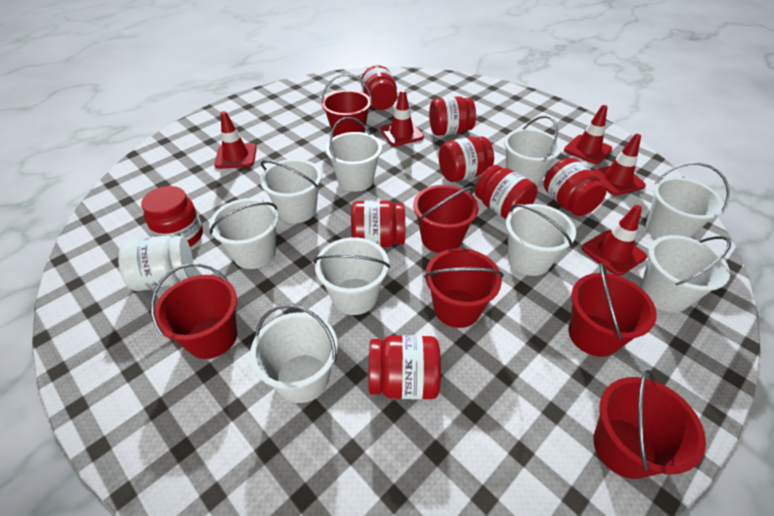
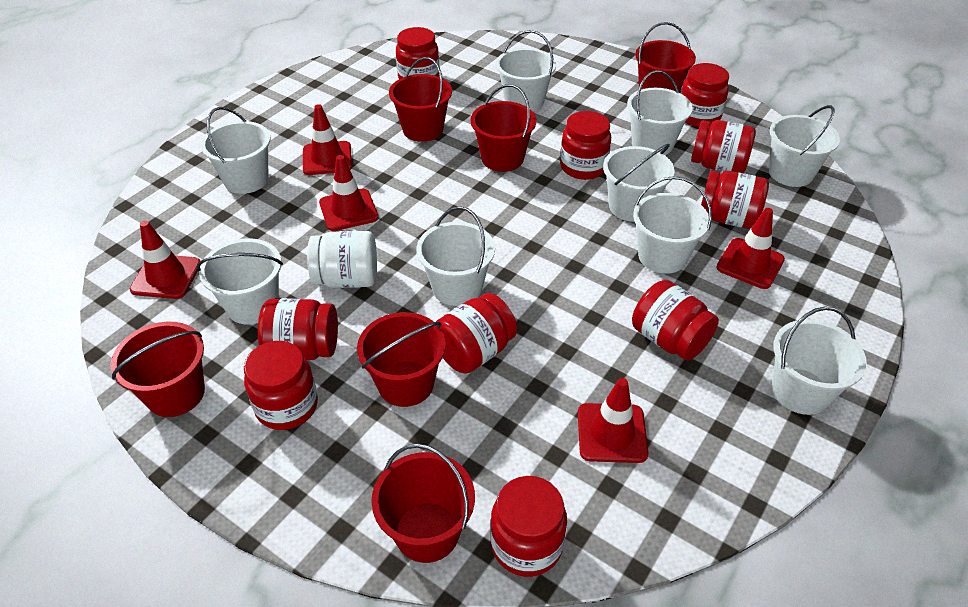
red jar: 8 -> 10

